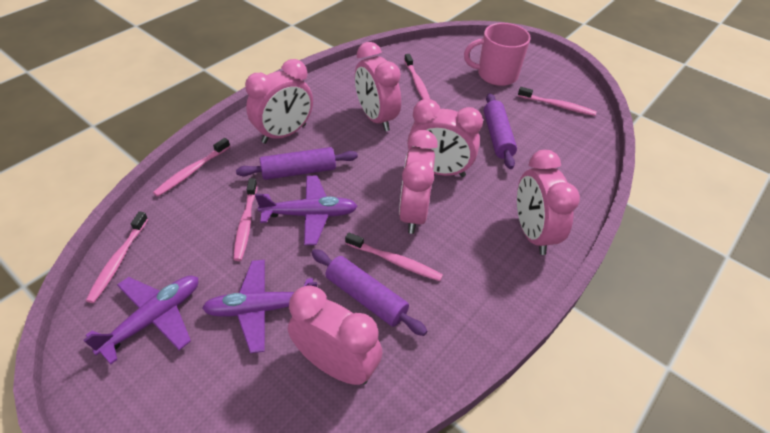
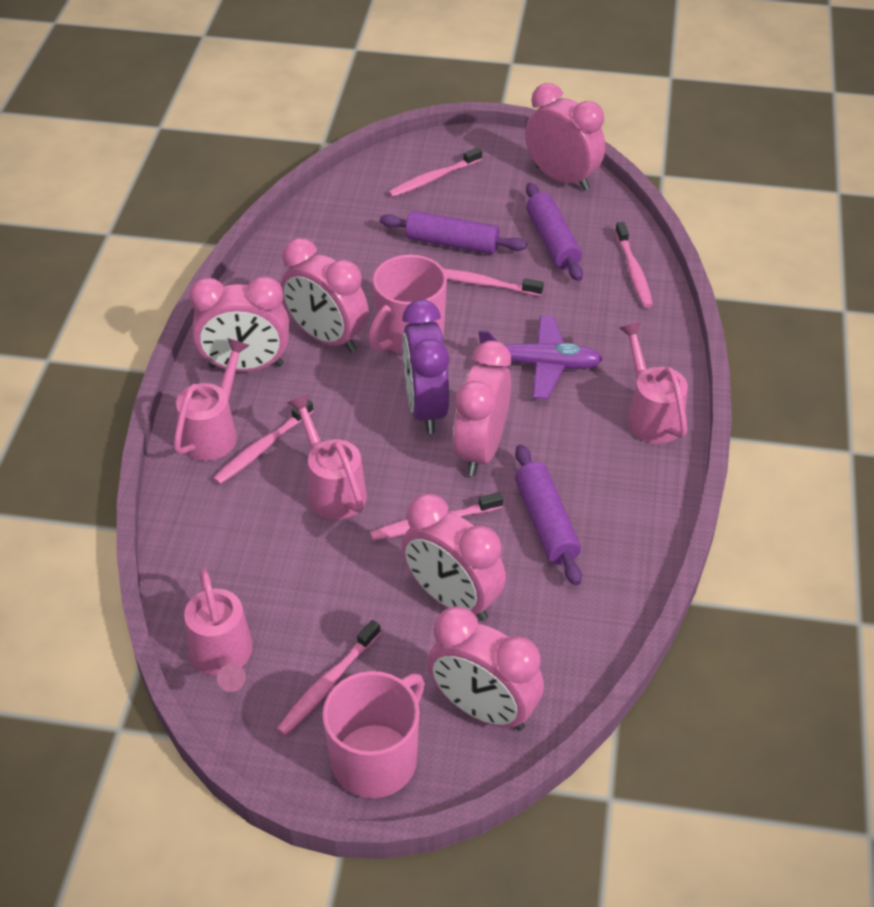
pink mug: 1 -> 2
pink watering can: 0 -> 4
purple clock: 0 -> 1
purple plane: 3 -> 1

